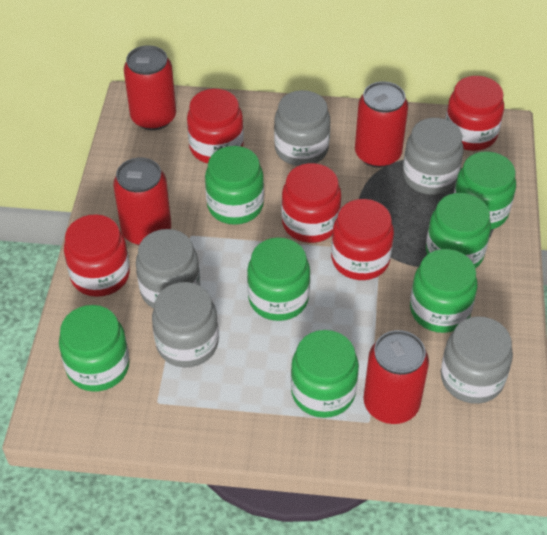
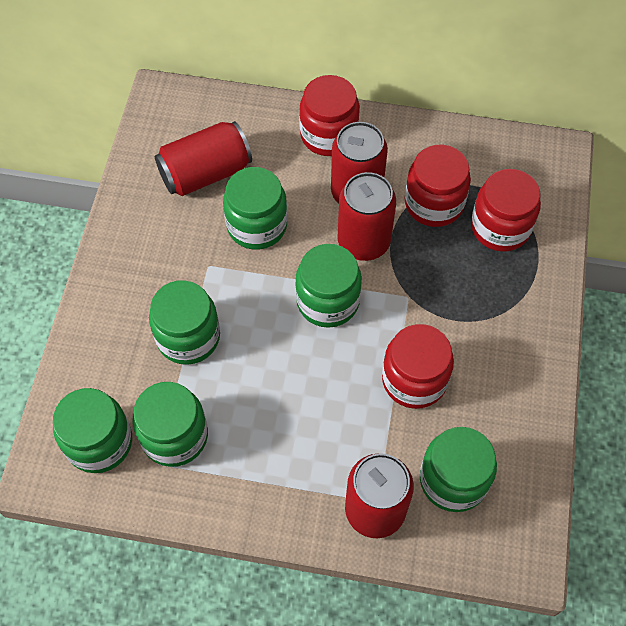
green jar: 7 -> 6
grey jar: 5 -> 0
red jar: 5 -> 4

